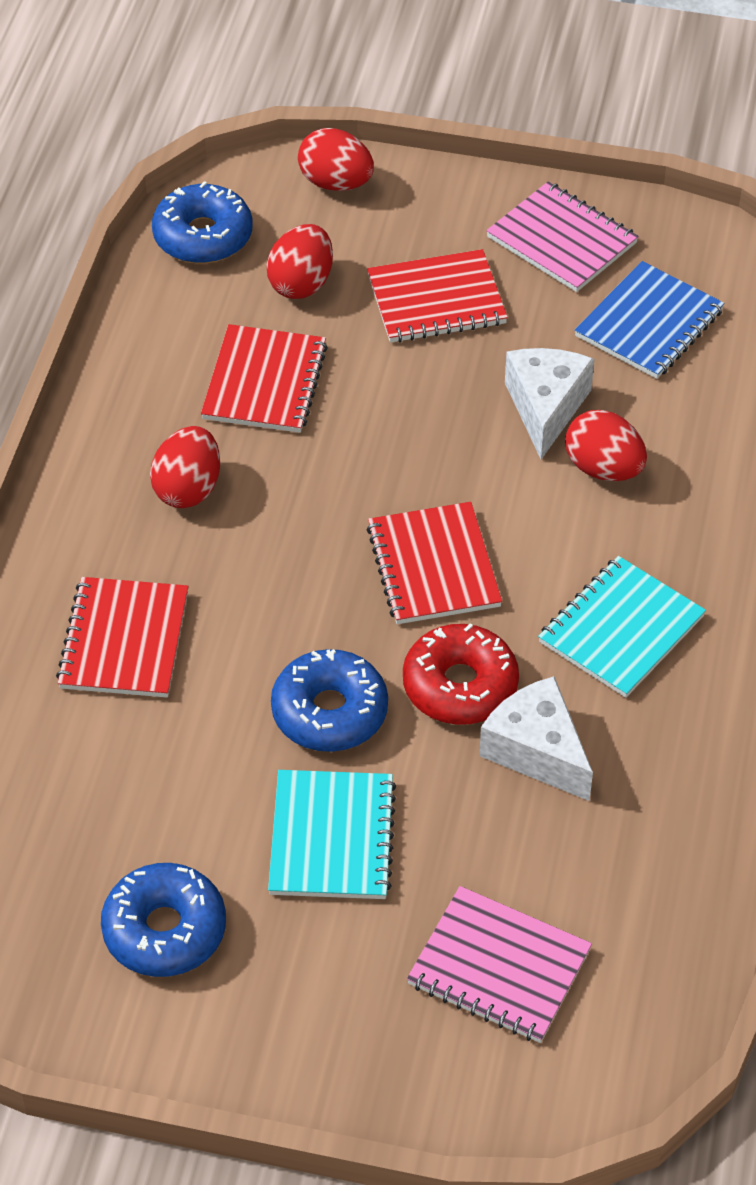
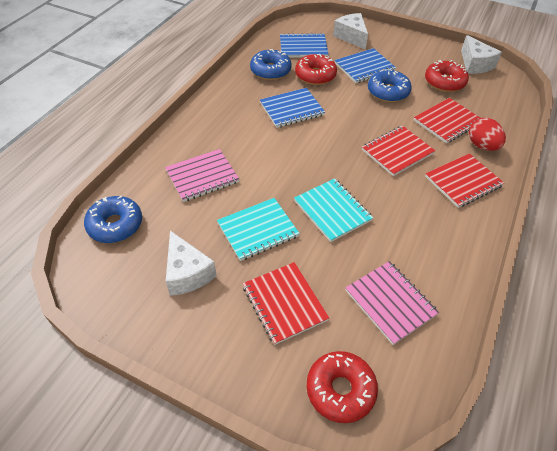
blue notebook: 1 -> 3
red donut: 1 -> 3
red egg: 4 -> 1
white cheese: 2 -> 3

